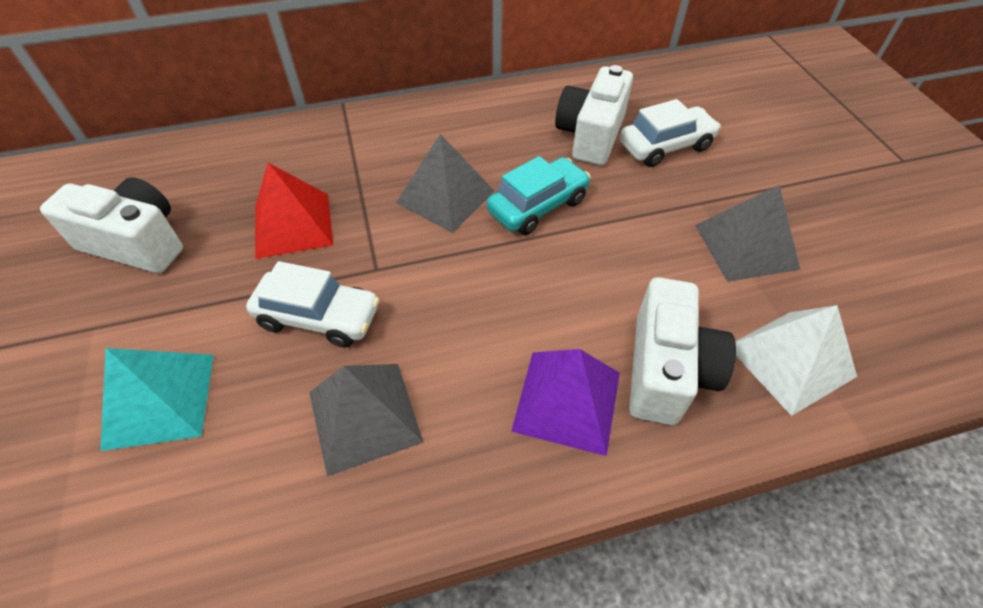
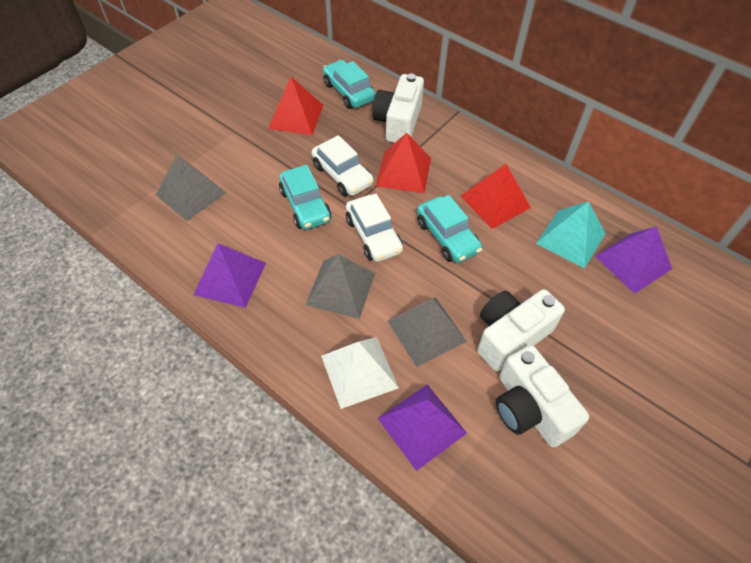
purple pyramid: 1 -> 3
red pyramid: 1 -> 3
turquoise car: 1 -> 3

